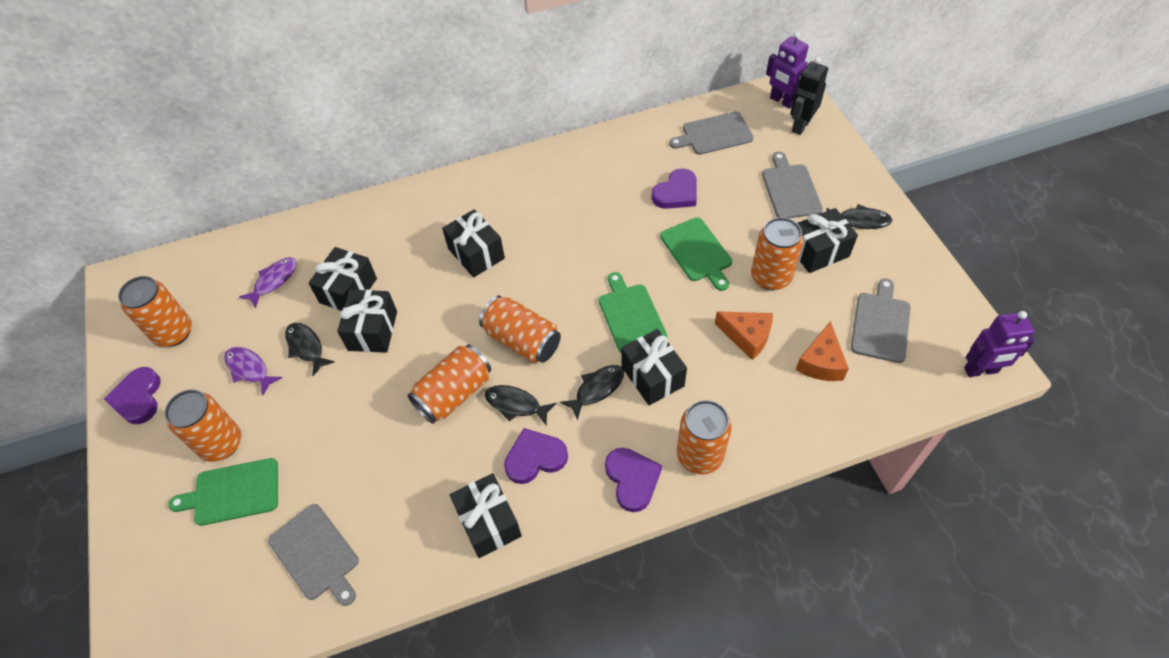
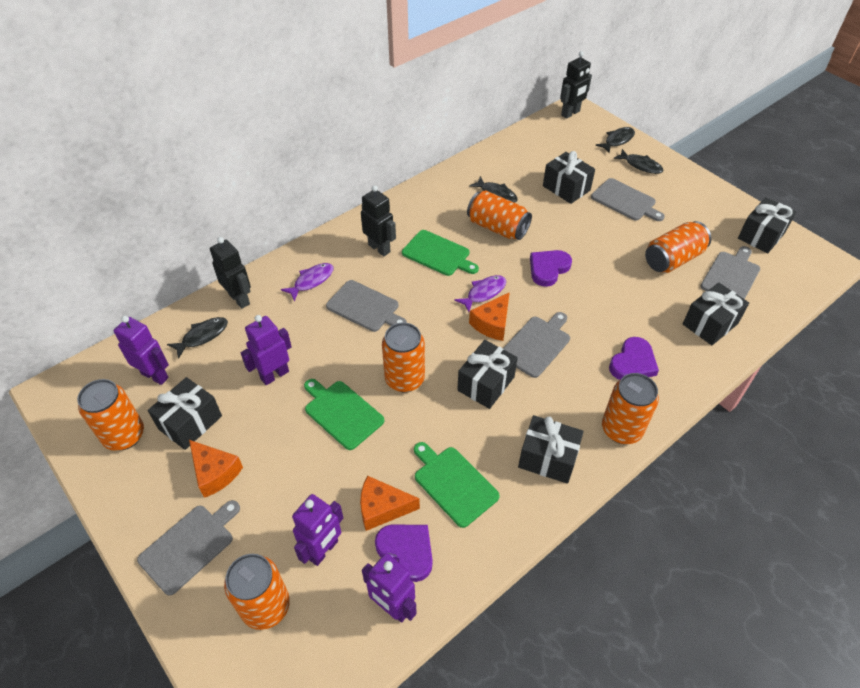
black robot: 1 -> 3
grey cutting board: 4 -> 5
orange cheese: 2 -> 3
purple heart: 4 -> 3
purple robot: 2 -> 4

